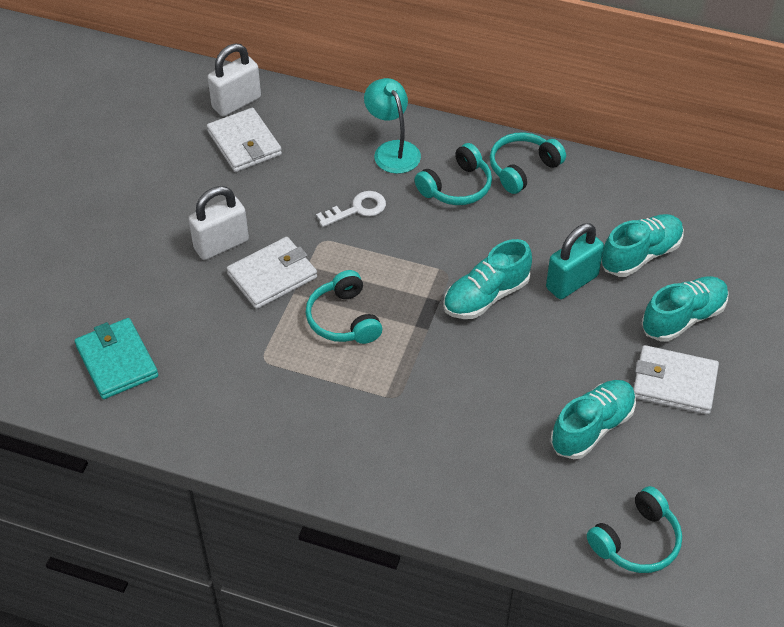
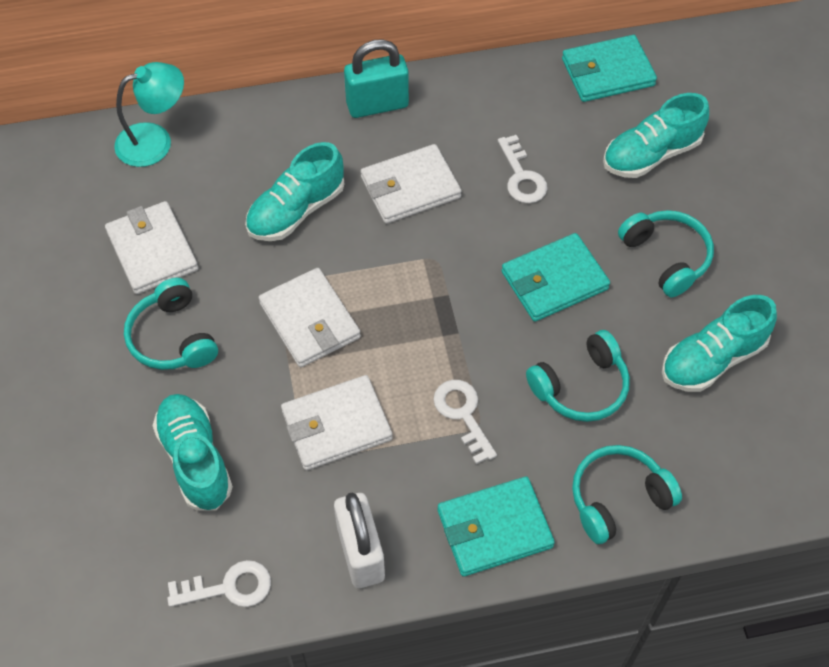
turquoise wallet: 1 -> 3
white key: 1 -> 3
white padlock: 2 -> 1
white wallet: 3 -> 4

